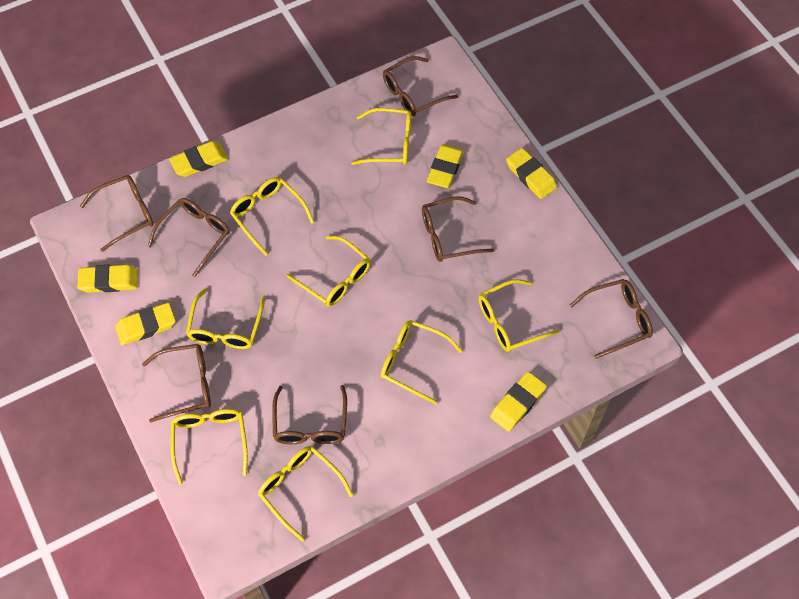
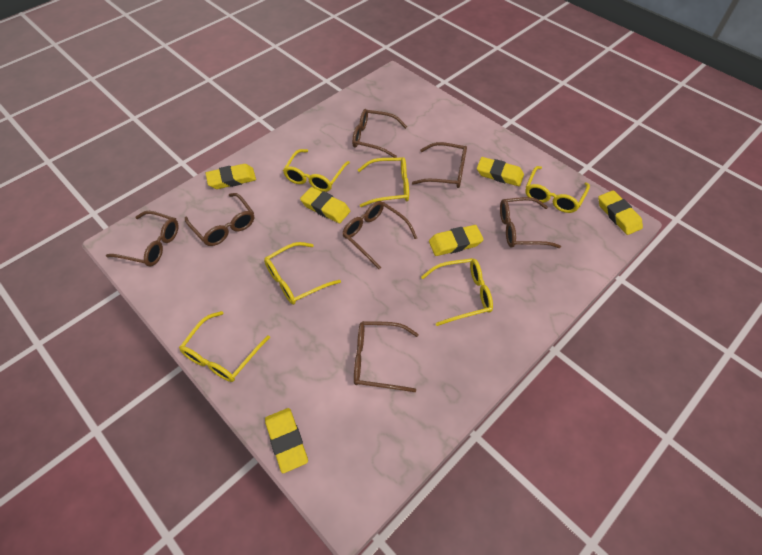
yellow glasses: 8 -> 6

